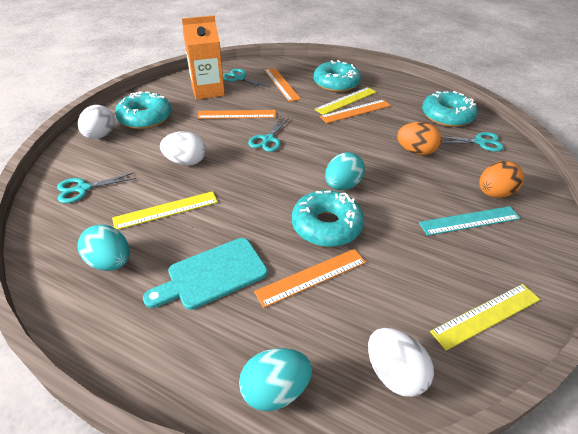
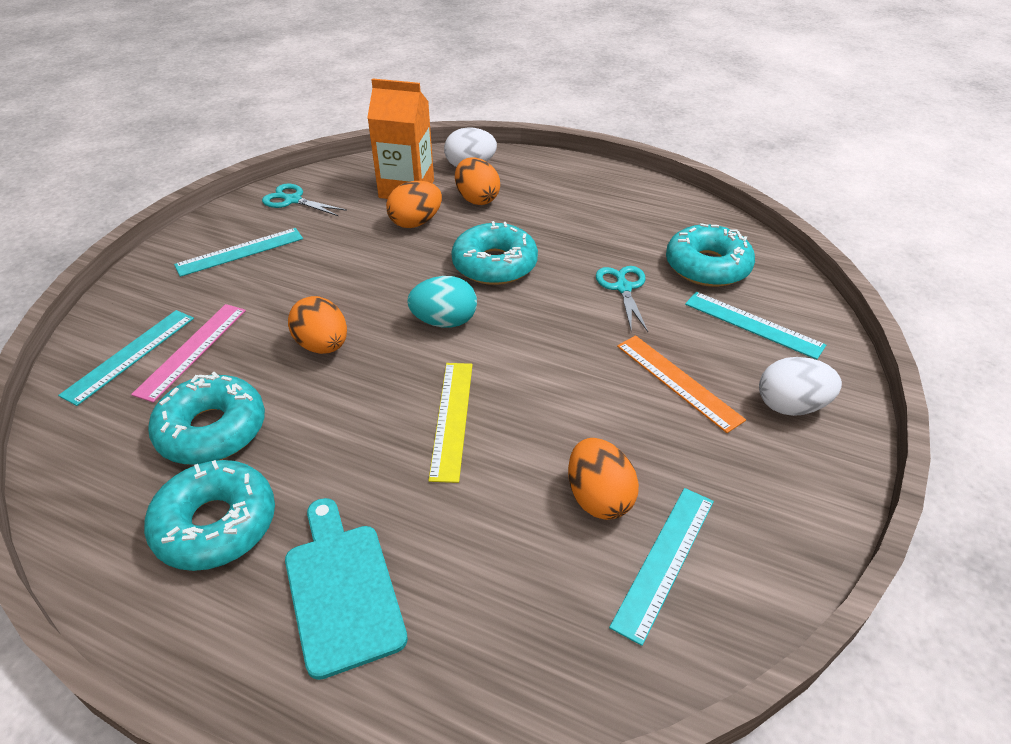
orange egg: 2 -> 4
orange ruler: 4 -> 1
pink ruler: 0 -> 1
turquoise egg: 3 -> 1
turquoise ruler: 1 -> 4
turquoise scissors: 4 -> 2
white egg: 3 -> 2
yellow ruler: 3 -> 1

